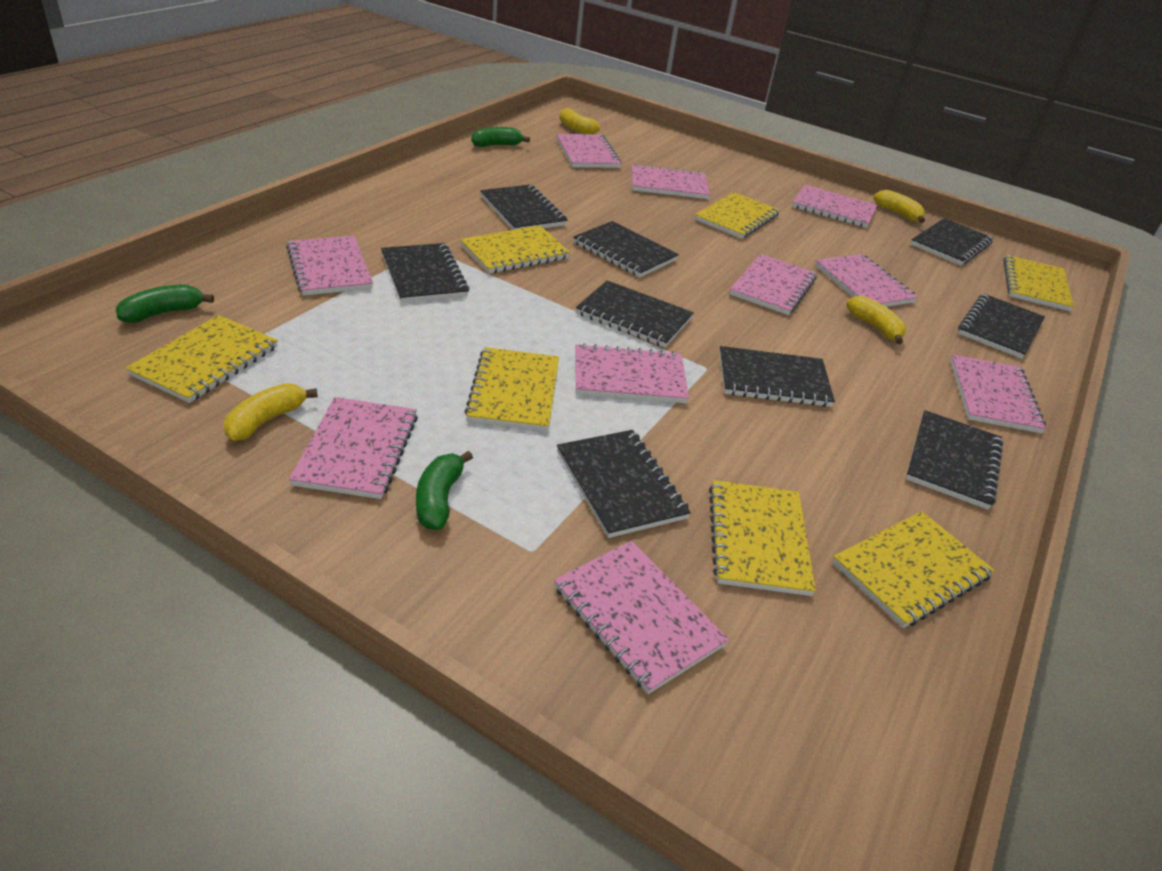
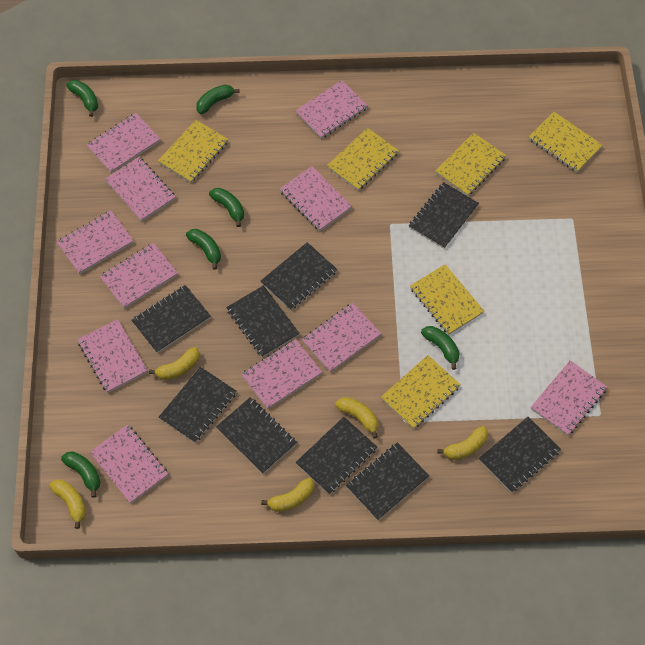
green banana: 3 -> 6
pink notebook: 10 -> 11
yellow banana: 4 -> 5
yellow notebook: 7 -> 6

